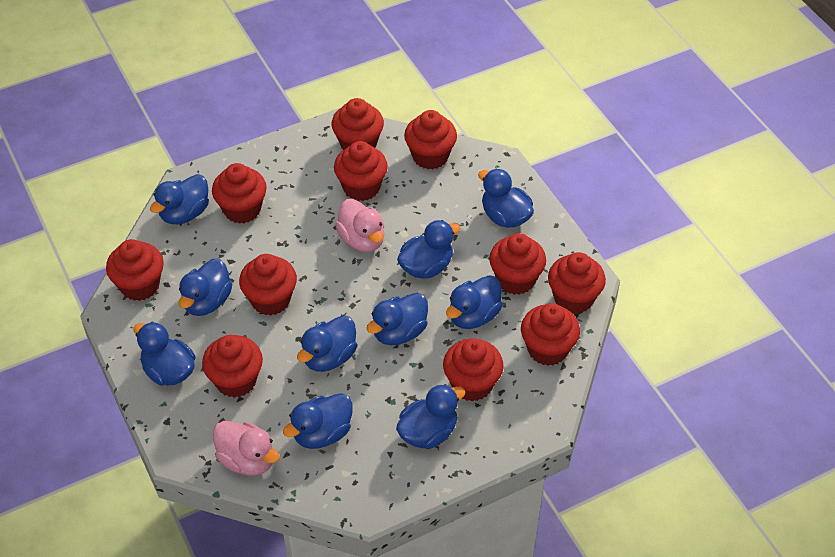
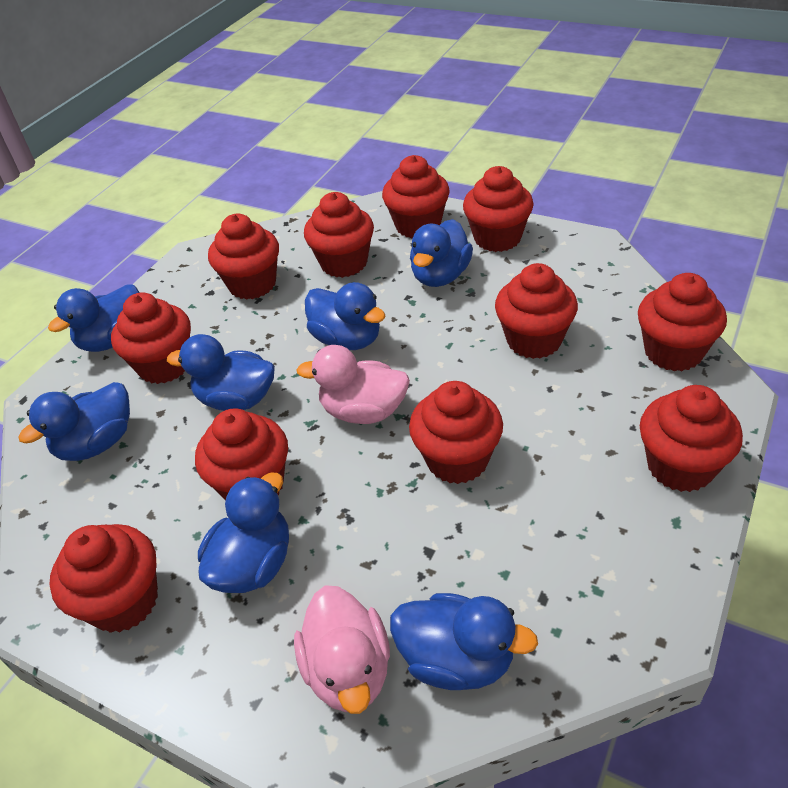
blue duck: 10 -> 7

